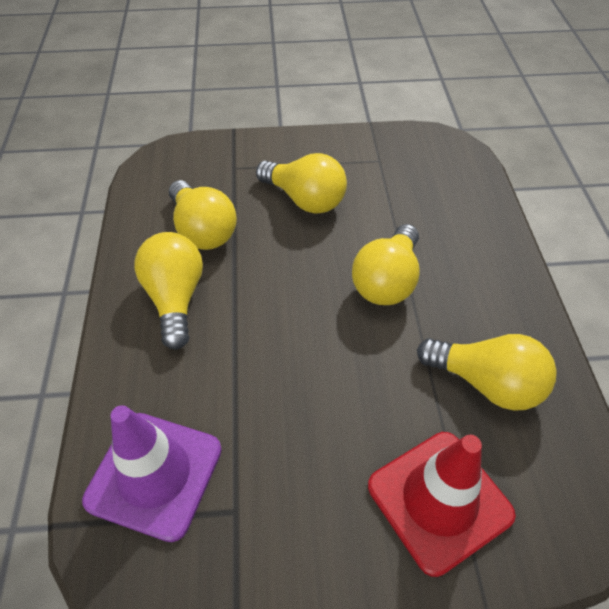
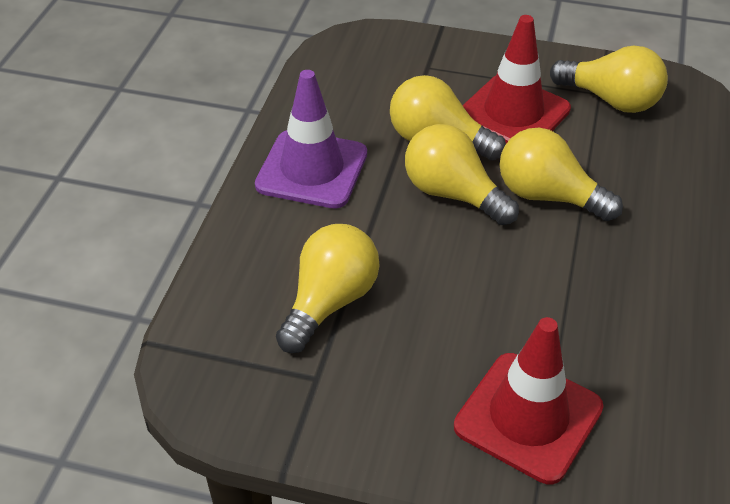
red traffic cone: 1 -> 2

